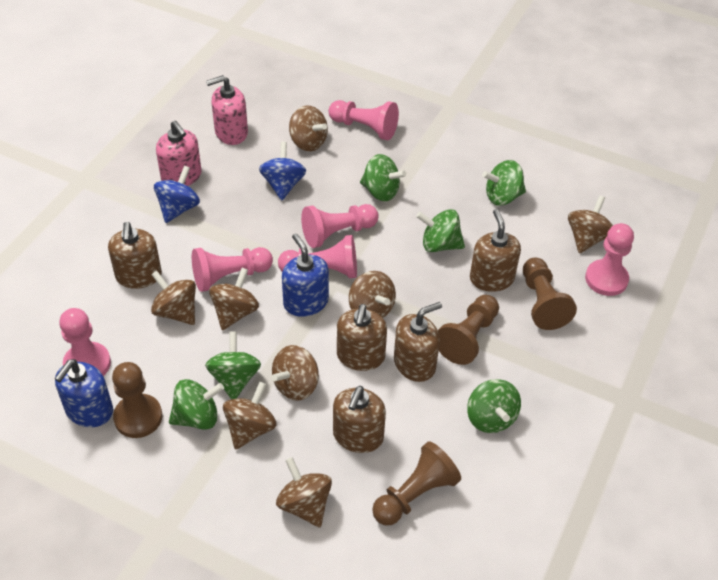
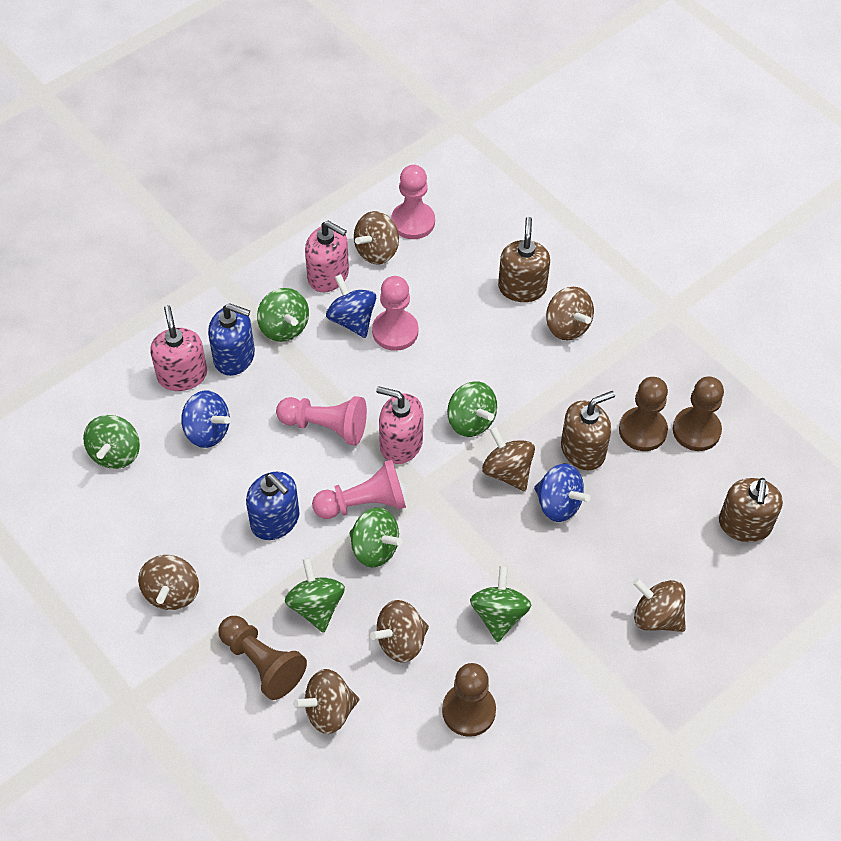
blue spinning top: 2 -> 3
brown soap dispenser: 5 -> 3
brown spinning top: 8 -> 7
pink pawn: 6 -> 4
pink soap dispenser: 2 -> 3

